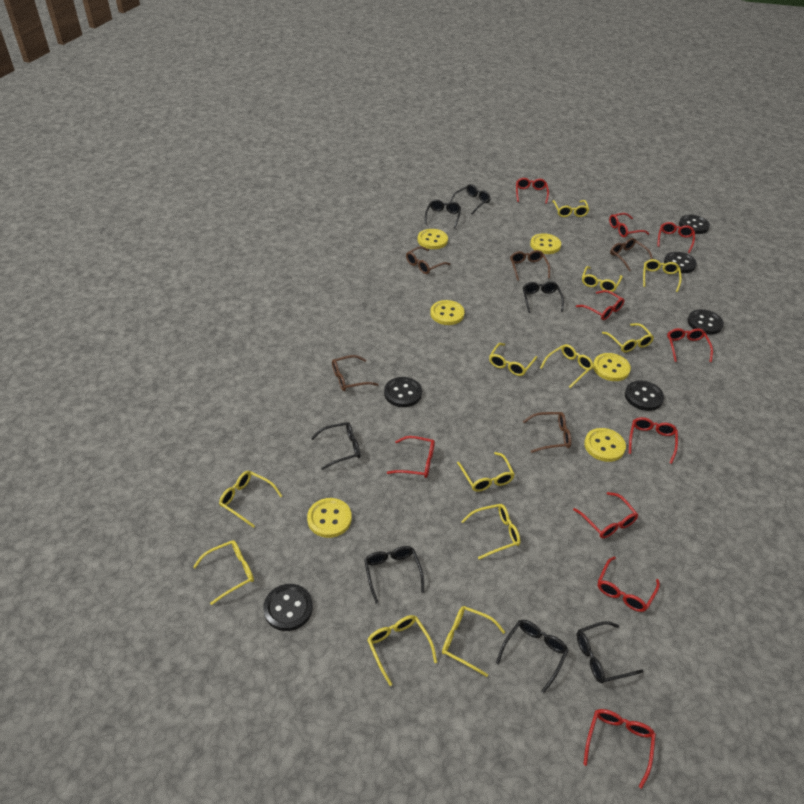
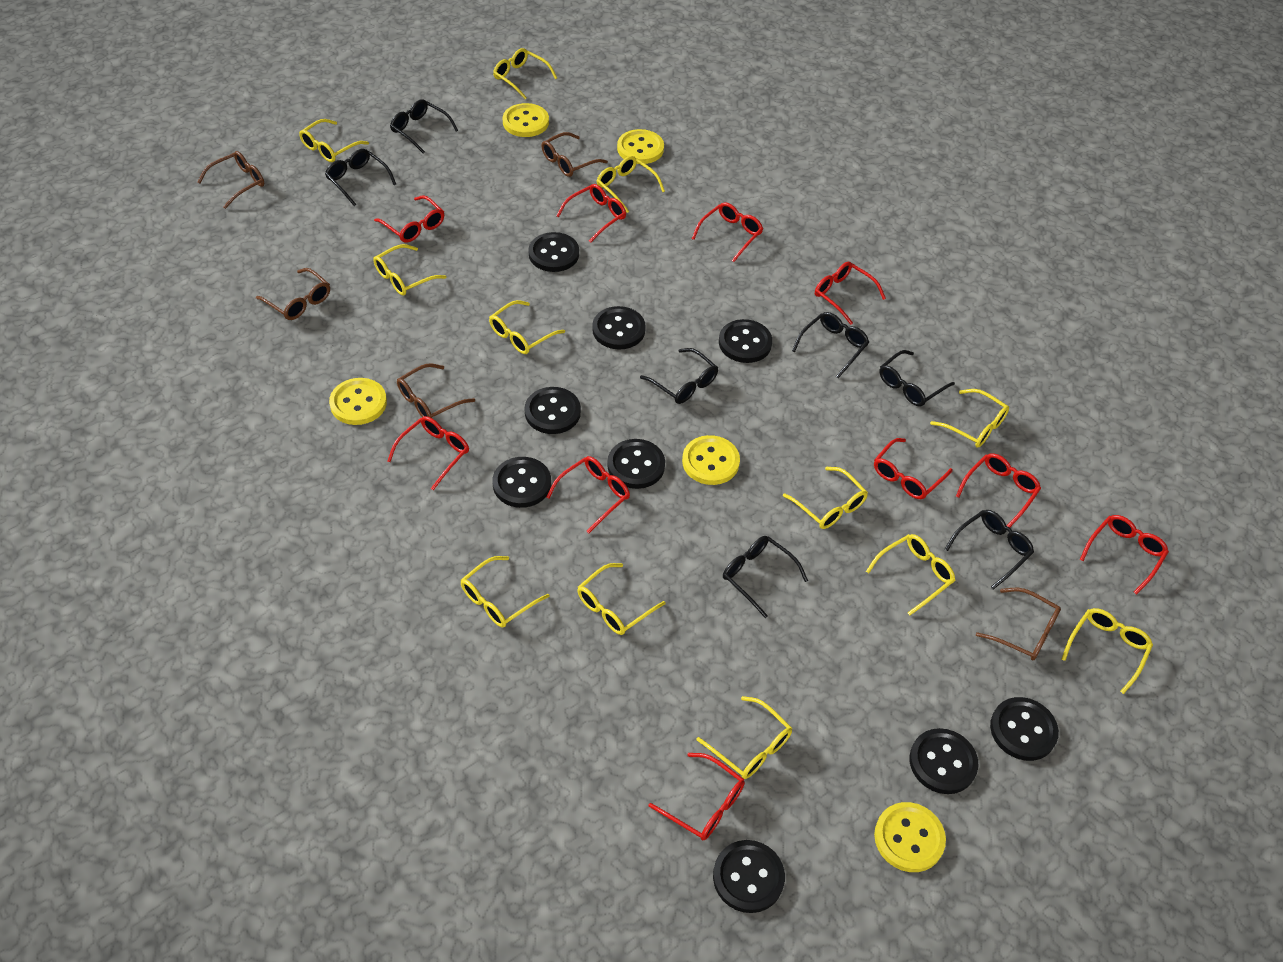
black button: 6 -> 9
yellow button: 6 -> 5

